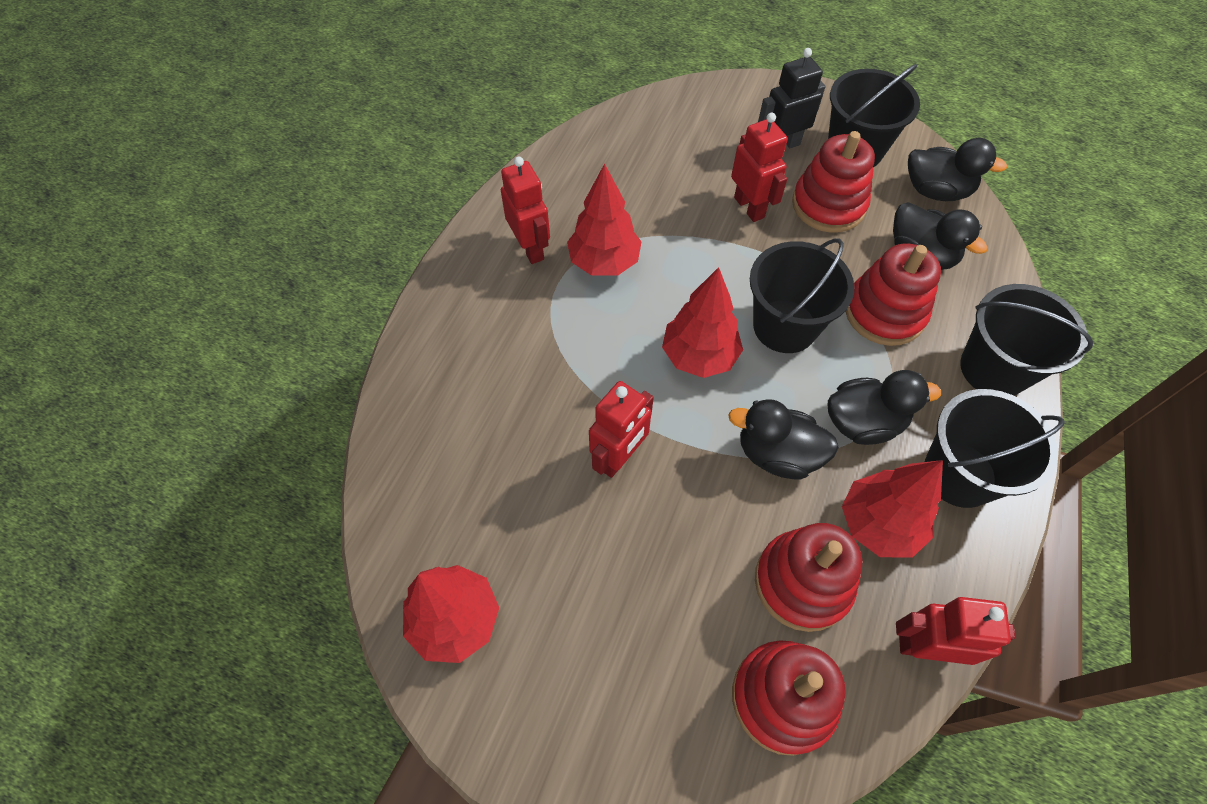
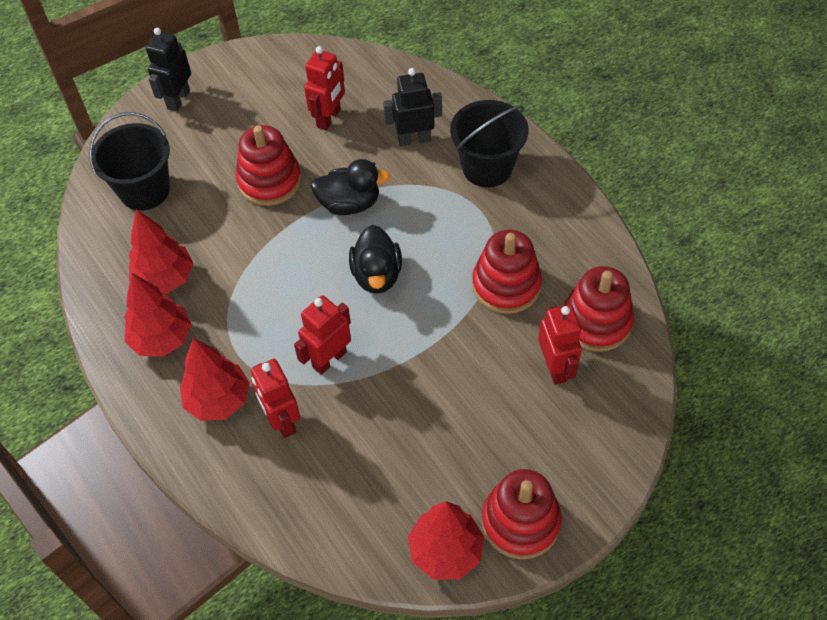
black bucket: 4 -> 2
black duck: 4 -> 2
black robot: 1 -> 2

